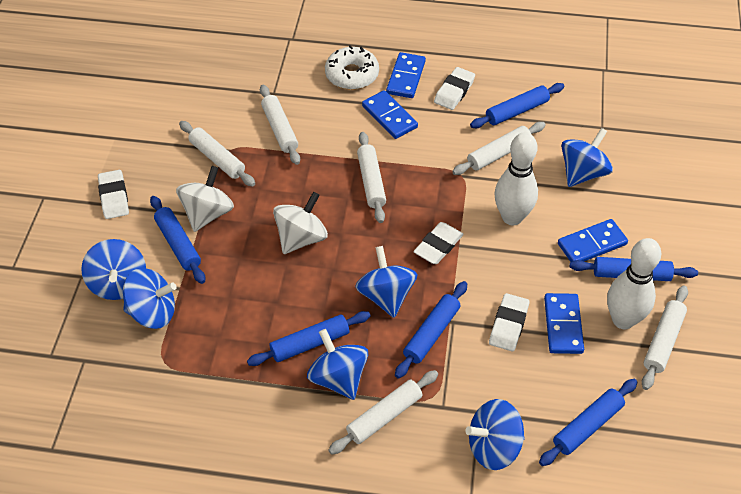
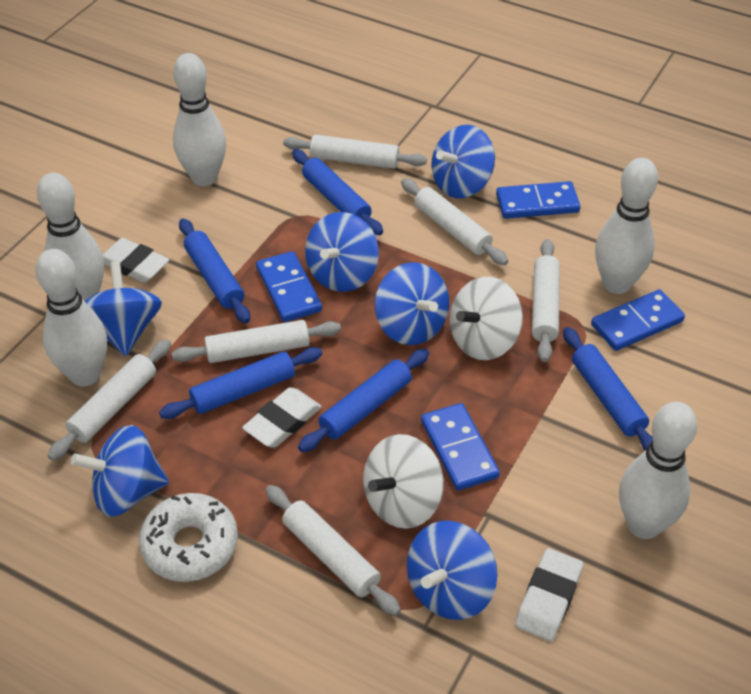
blue rolling pin: 6 -> 5
white bowling pin: 2 -> 5
white eraser: 4 -> 3

